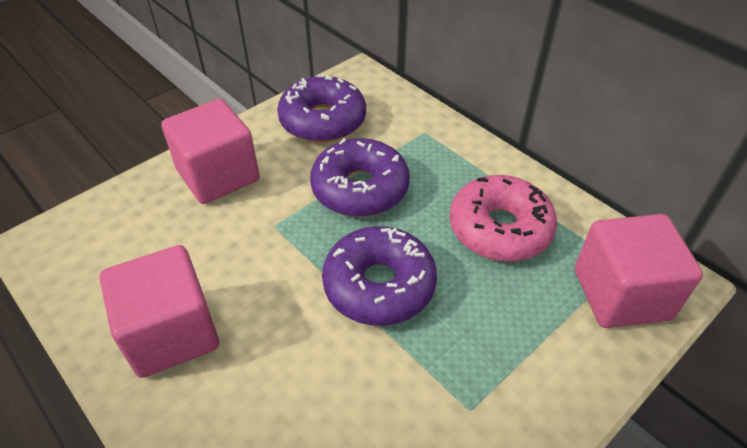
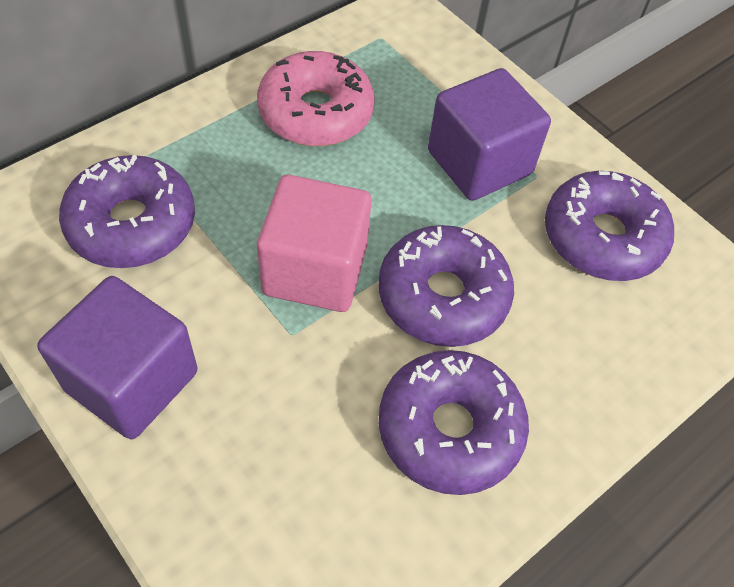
pink cube: 3 -> 1
purple cube: 0 -> 2
purple donut: 3 -> 4

